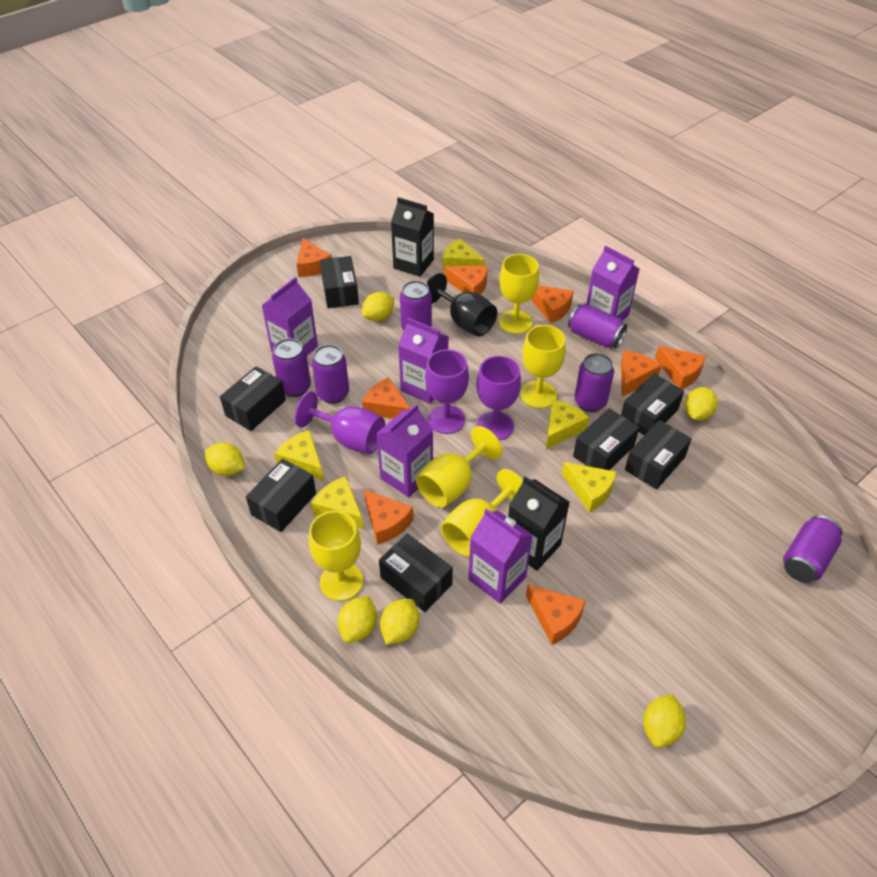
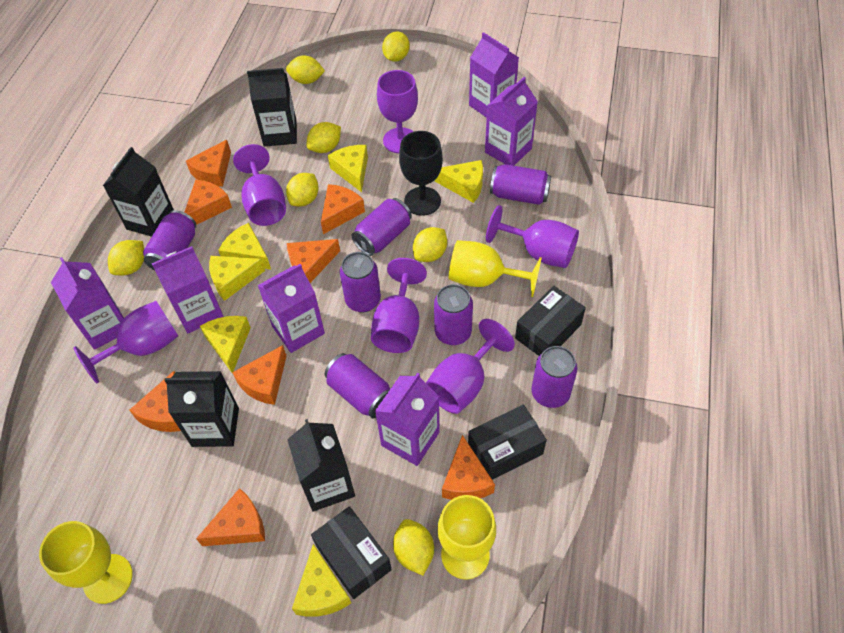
black box: 7 -> 3
black carton: 2 -> 4
purple can: 6 -> 7
purple carton: 5 -> 6
purple goblet: 3 -> 6
yellow cheese: 5 -> 6
yellow goblet: 5 -> 3
yellow lemon: 6 -> 7

